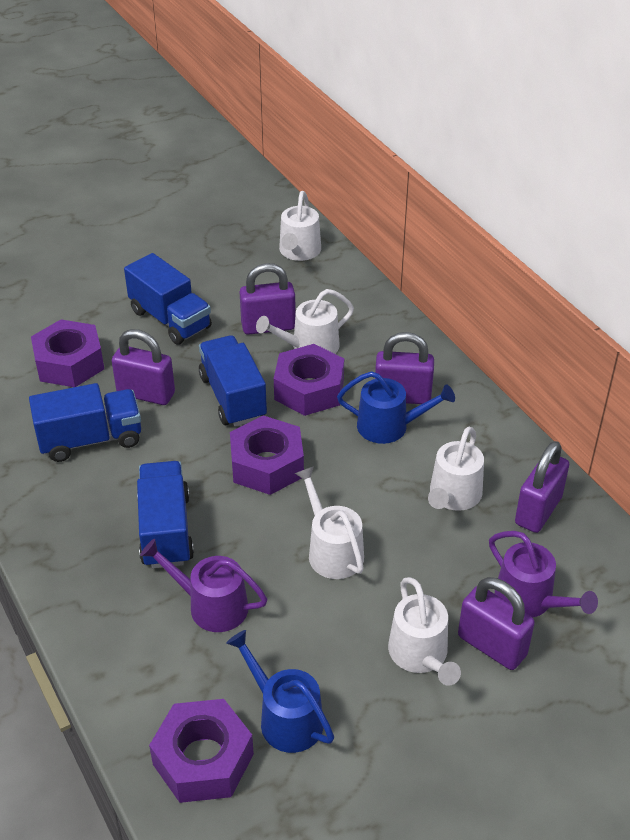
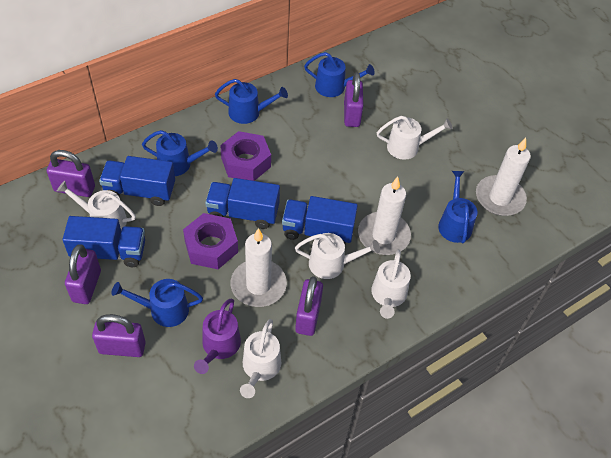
blue watering can: 2 -> 5
purple nut: 4 -> 2
purple watering can: 2 -> 1
white candle: 0 -> 3

